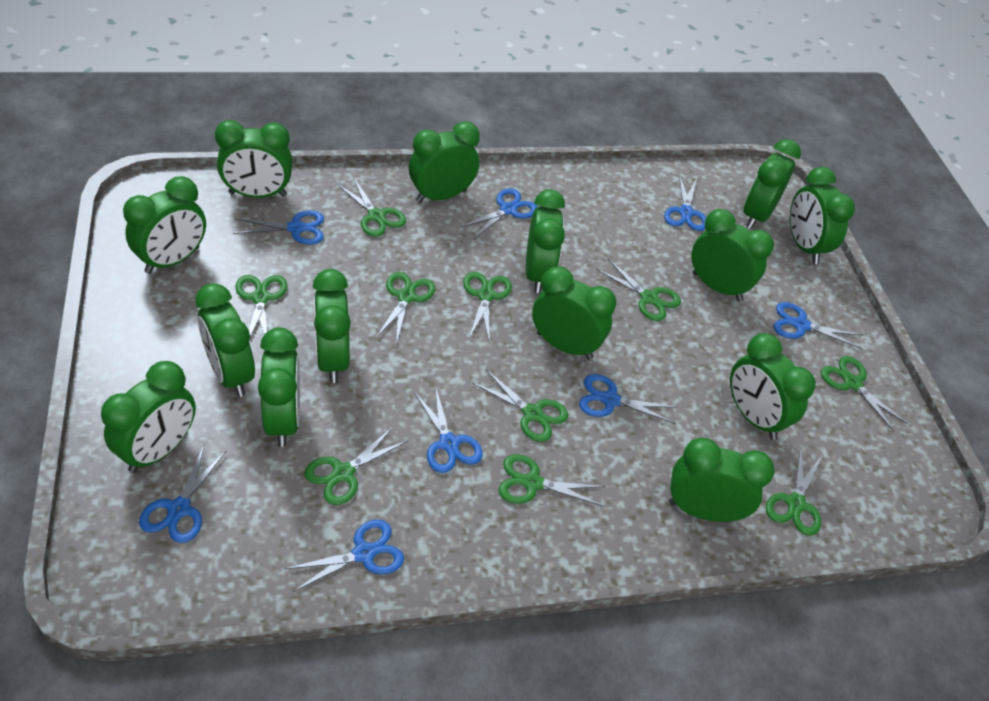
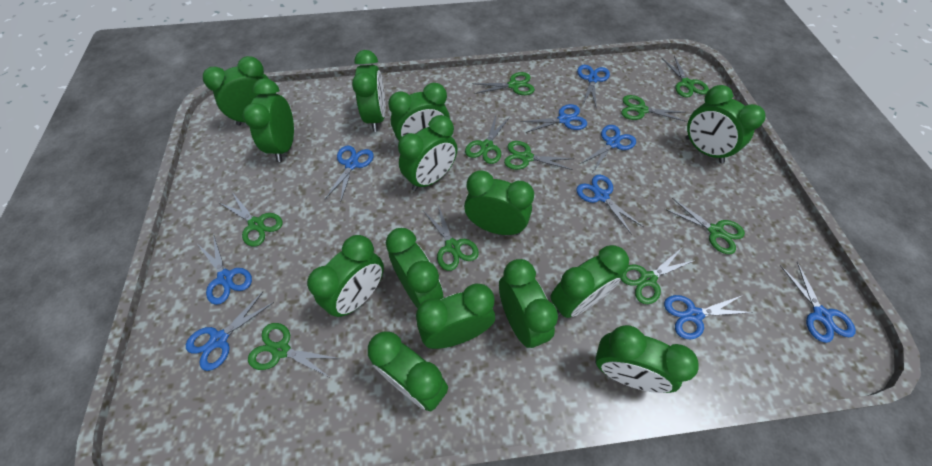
blue scissors: 8 -> 9

